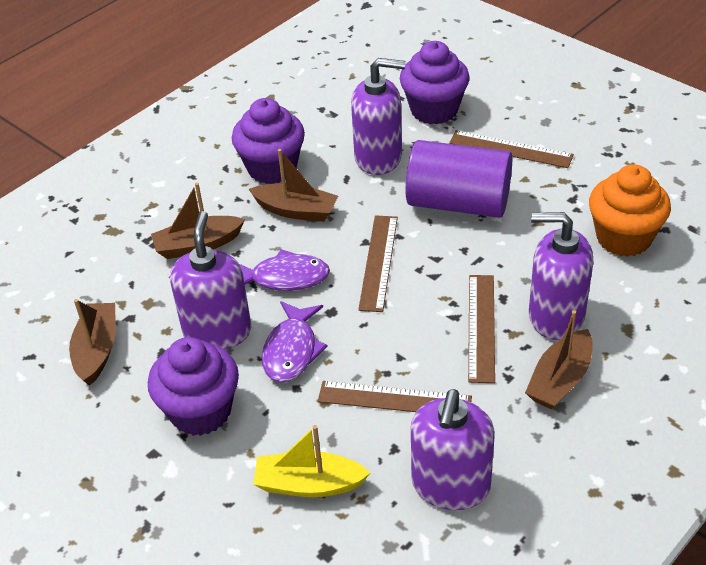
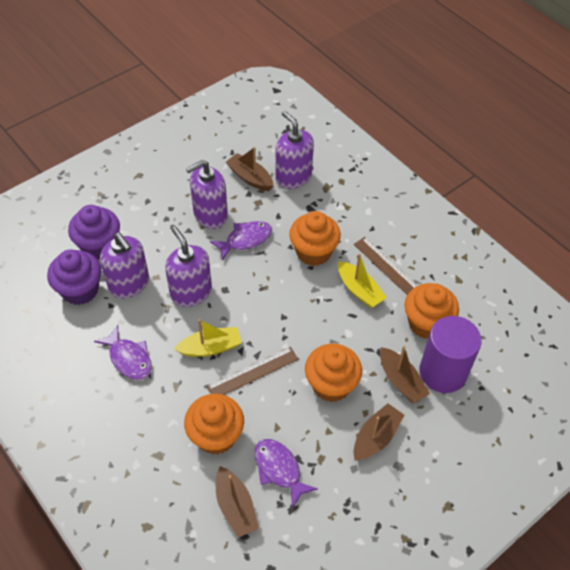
brown ruler: 4 -> 2
orange cupcake: 1 -> 4
purple cupcake: 3 -> 2
purple fish: 2 -> 3
yellow boat: 1 -> 2

